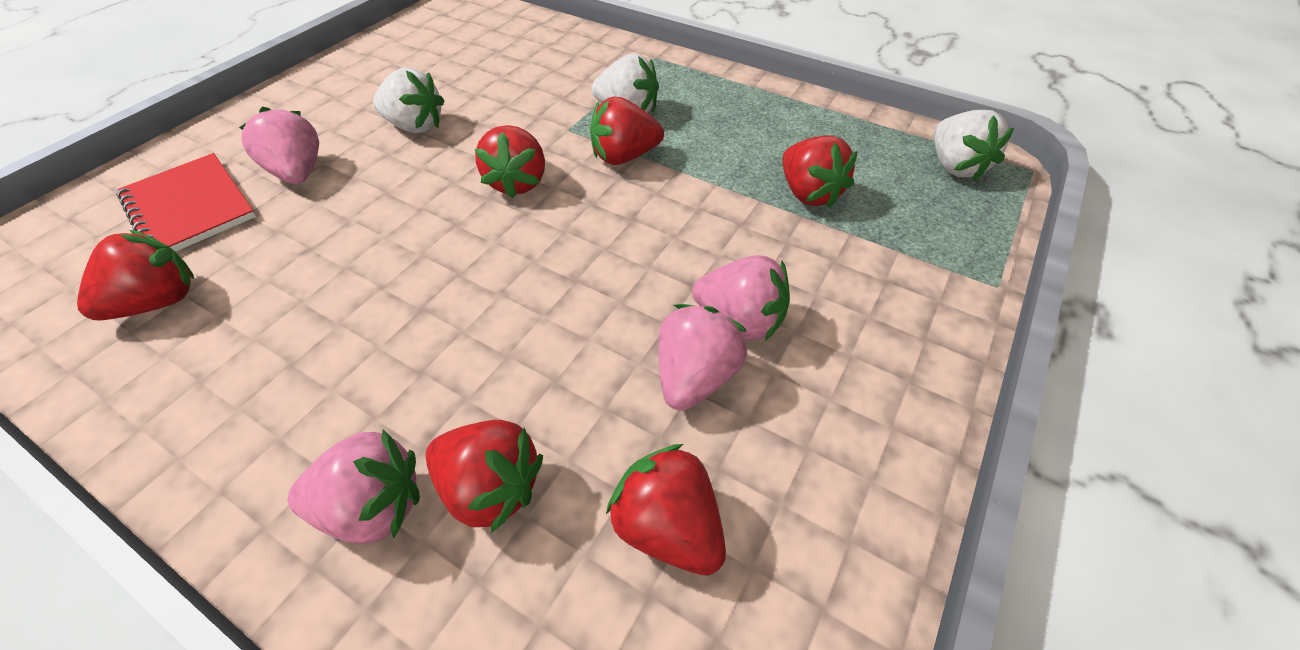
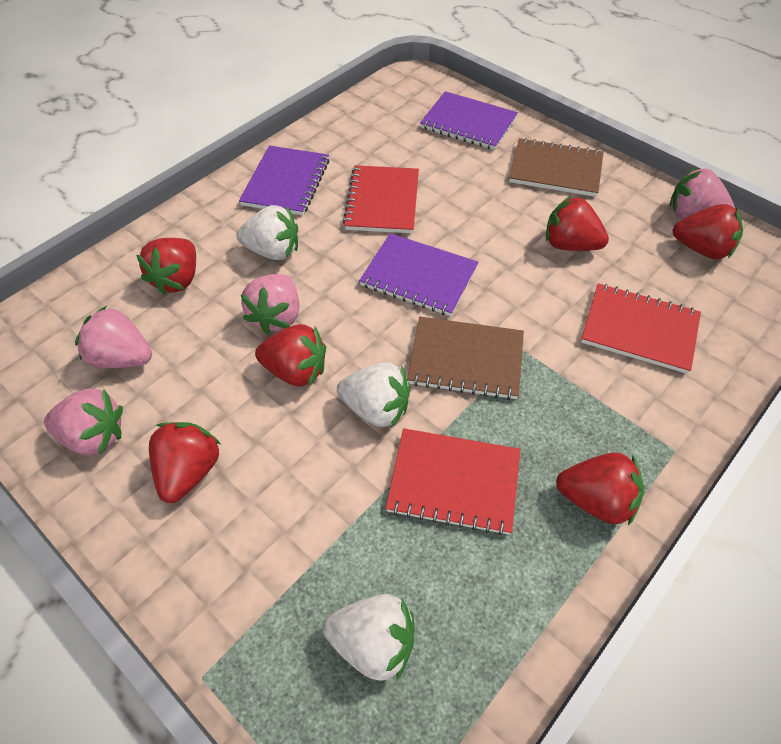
brown notebook: 0 -> 2
purple notebook: 0 -> 3
red notebook: 1 -> 3

